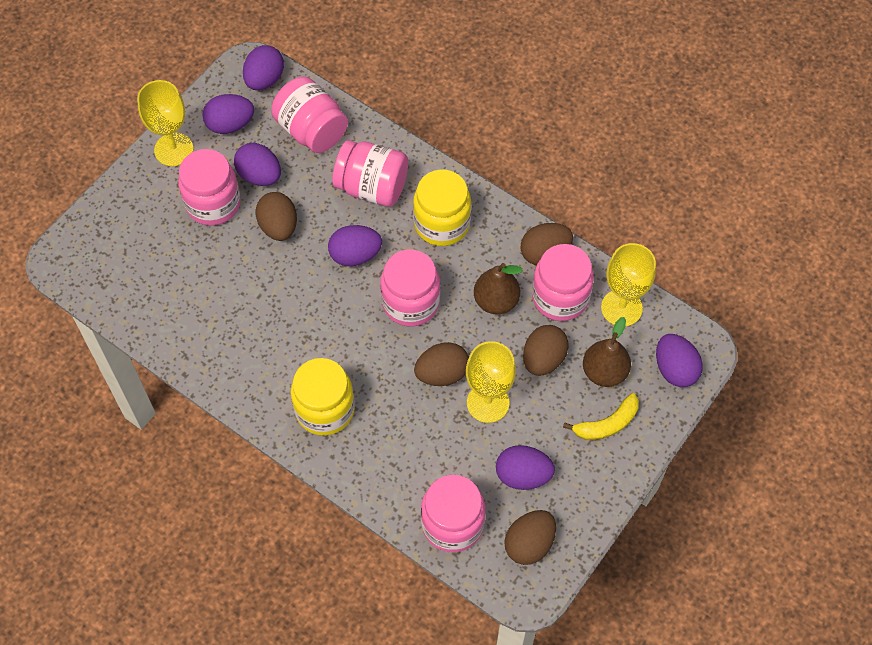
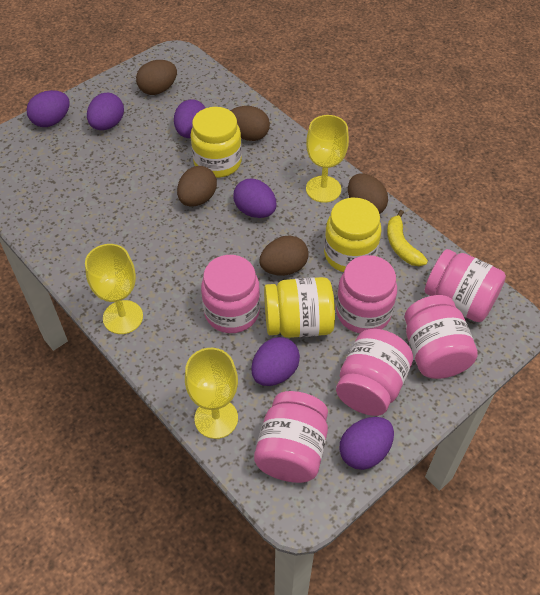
brown pear: 2 -> 0
yellow jar: 2 -> 3

